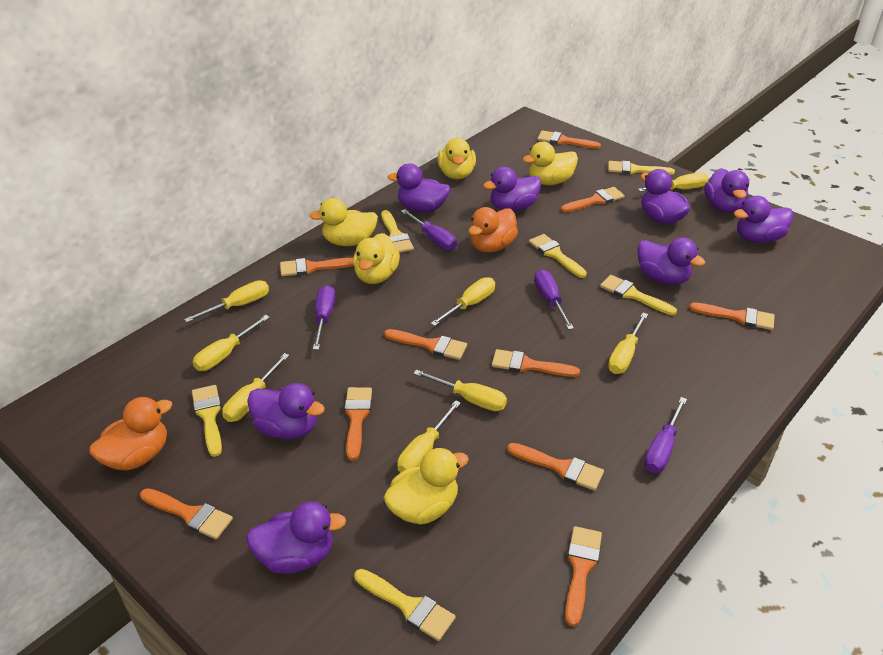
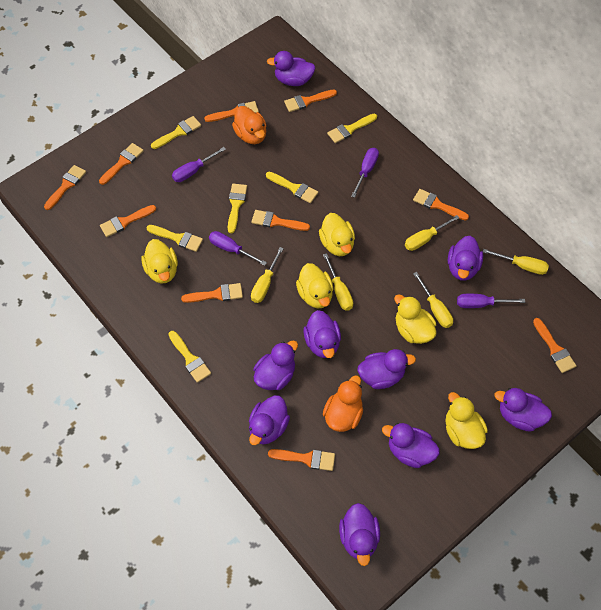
purple duck: 8 -> 9
yellow screwdriver: 8 -> 5

